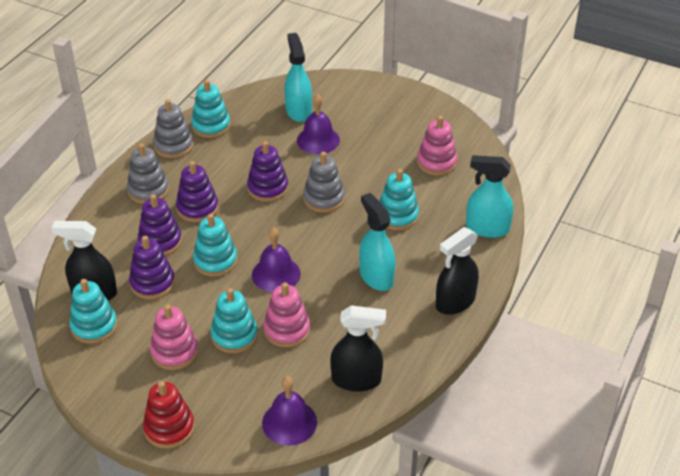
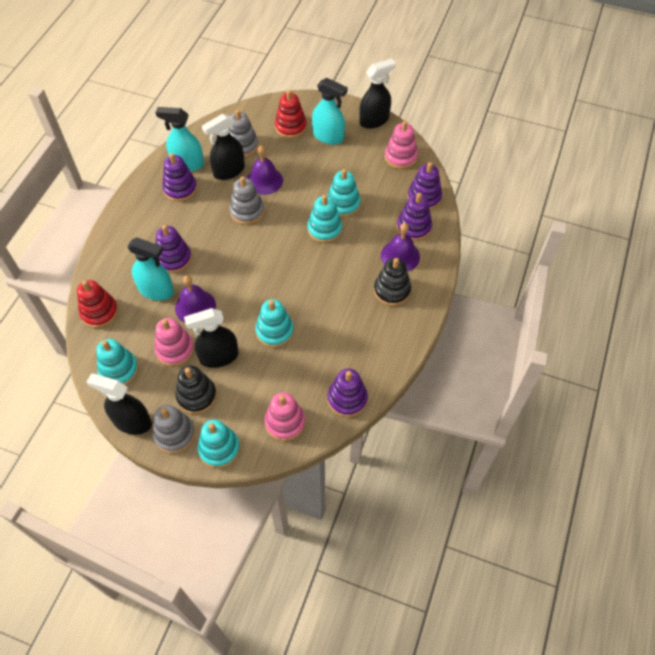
black spray bottle: 3 -> 4
black stacking toy: 0 -> 2
purple stacking toy: 4 -> 5
red stacking toy: 1 -> 2

